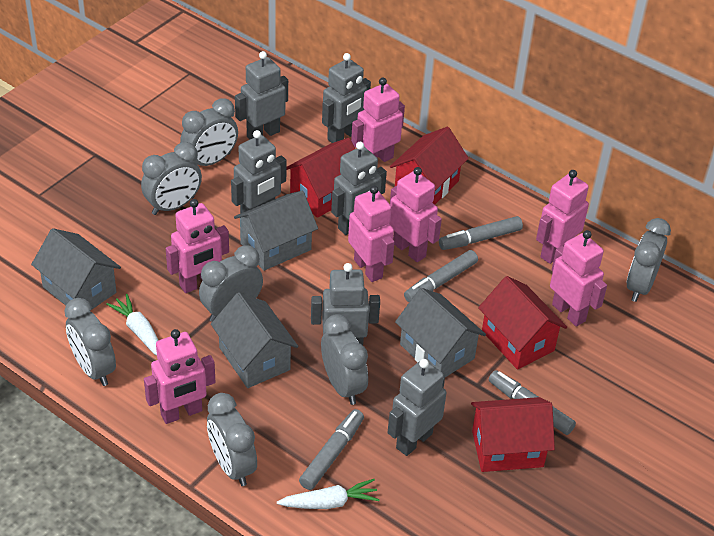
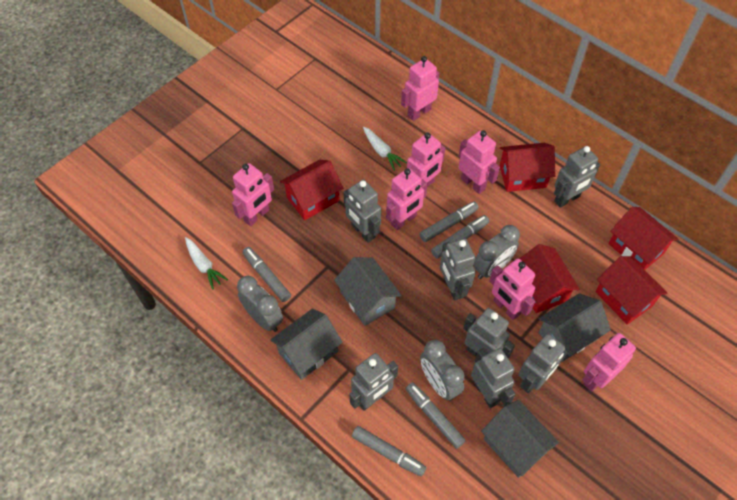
grey clock: 7 -> 3
grey marker: 4 -> 5
grey robot: 6 -> 7
red house: 4 -> 5

